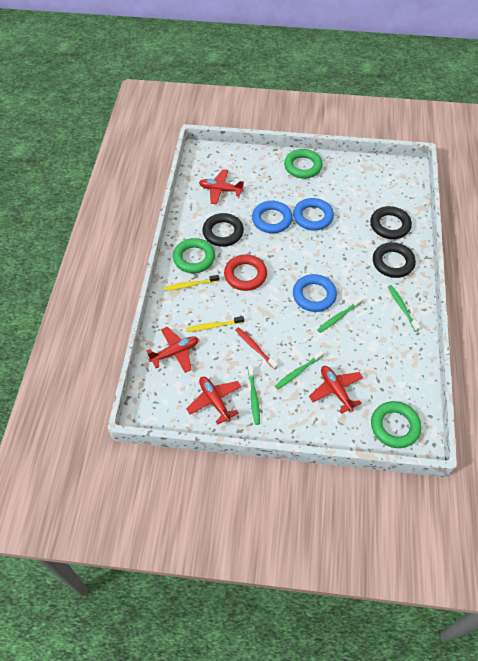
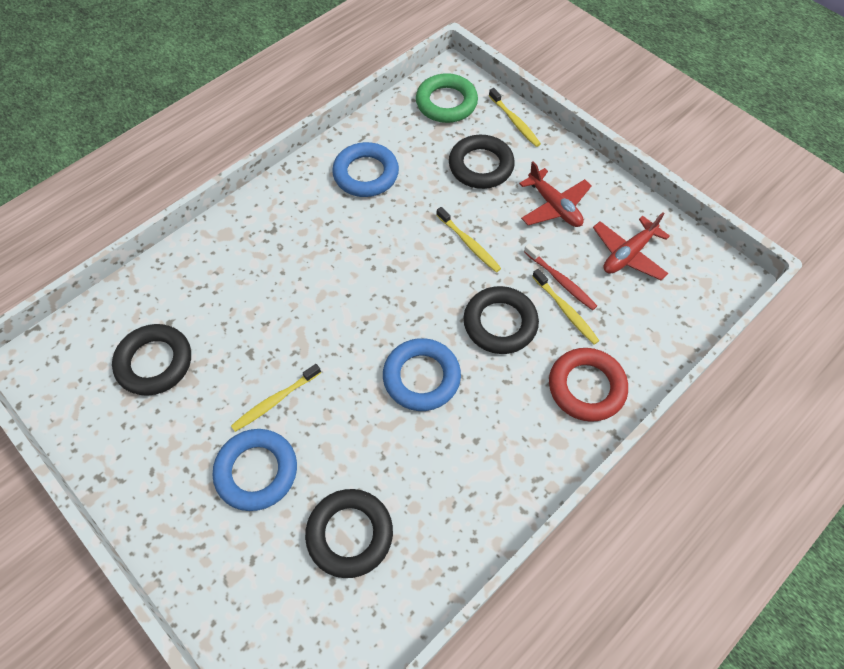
black ring: 3 -> 4
green ring: 3 -> 1
green toothbrush: 4 -> 0
red plane: 4 -> 2
yellow toothbrush: 2 -> 4

